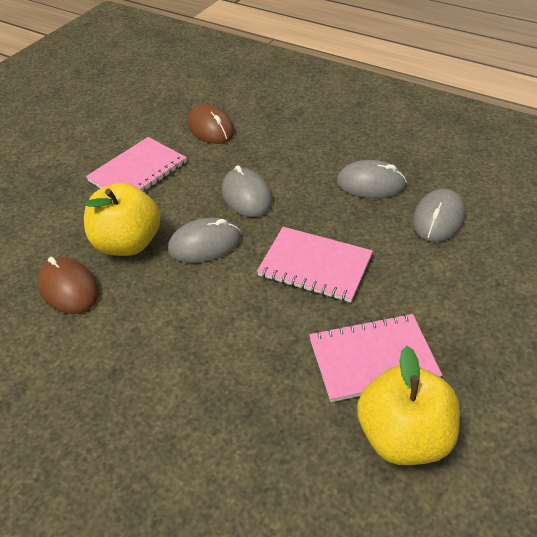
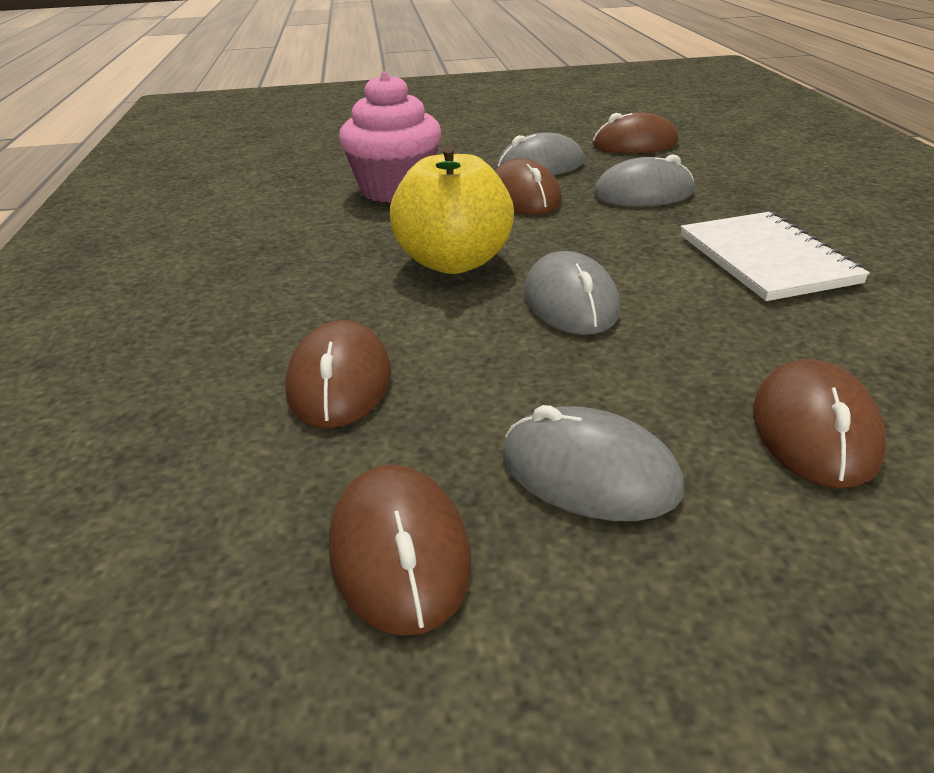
brown mouse: 2 -> 5
pink cupcake: 0 -> 1
pink notebook: 3 -> 0
white notebook: 0 -> 1
yellow apple: 2 -> 1

